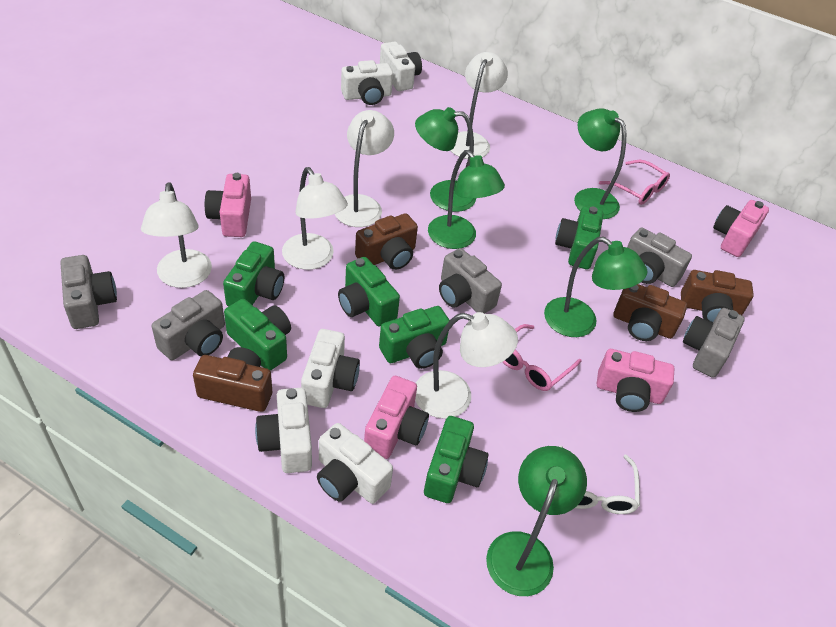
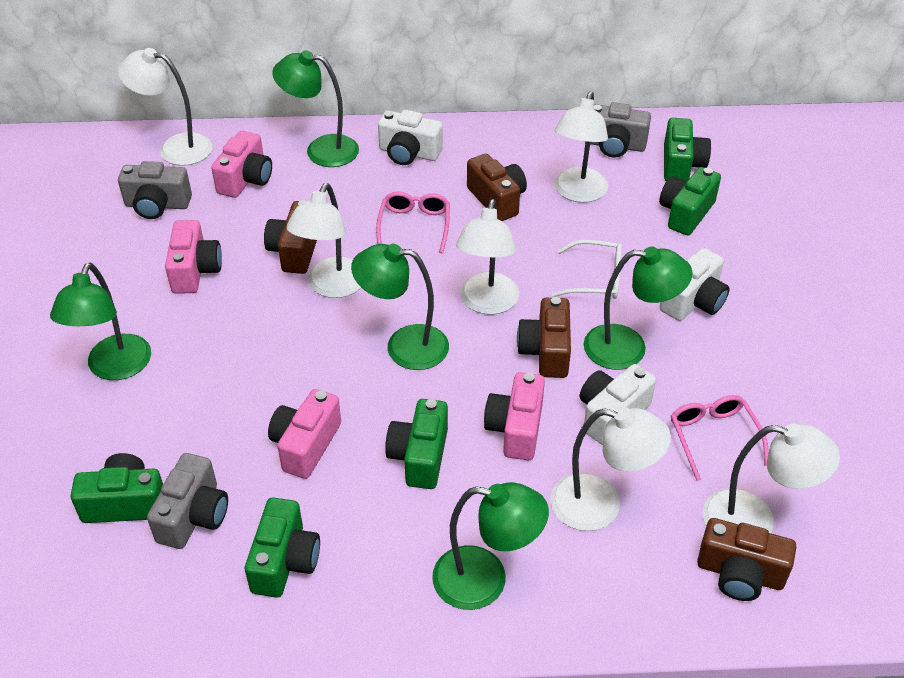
green camera: 6 -> 5
grey camera: 5 -> 3
white camera: 5 -> 3
white lamp: 5 -> 6

